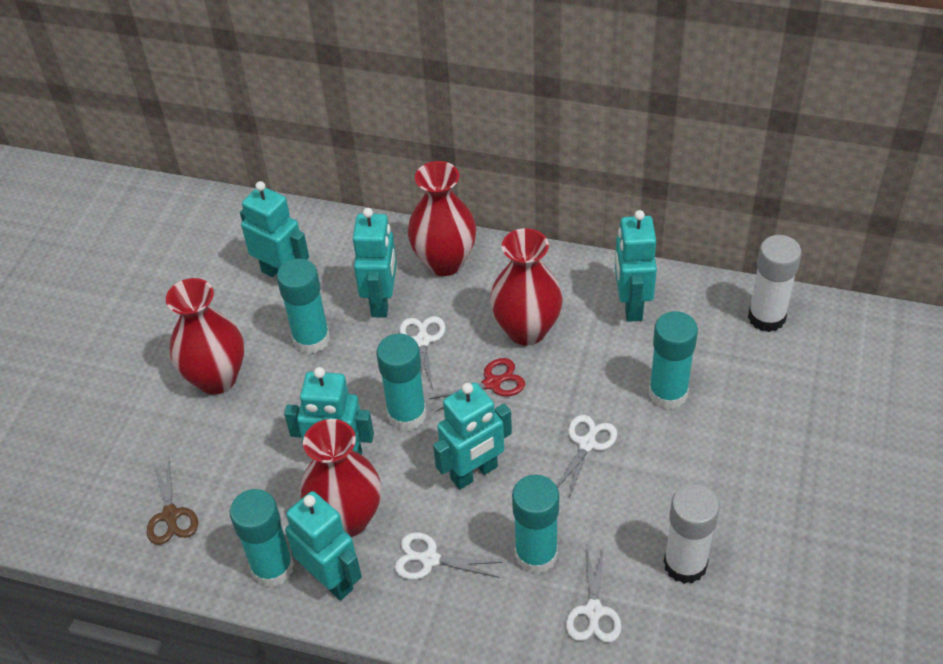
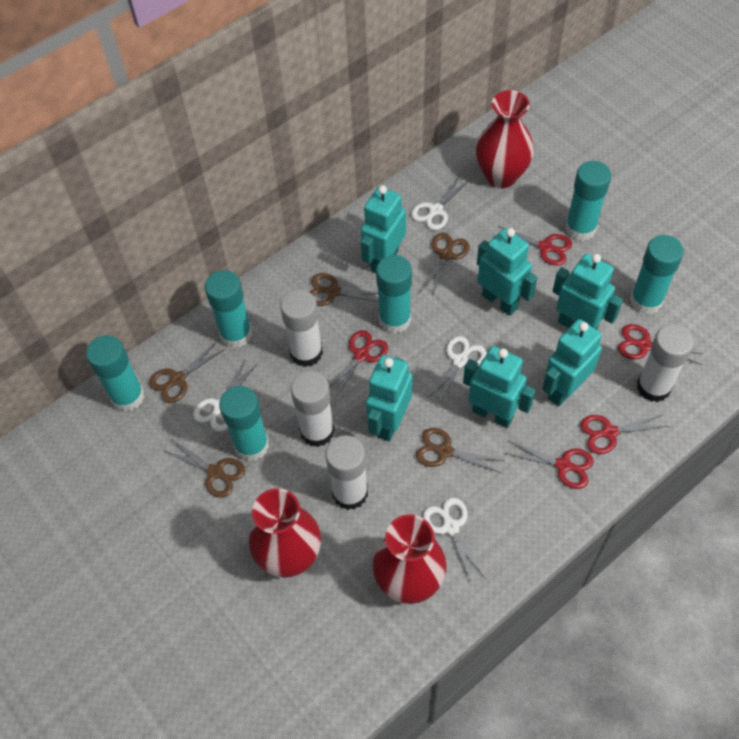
brown scissors: 1 -> 5
red scissors: 1 -> 5
red vase: 4 -> 3
turquoise glue stick: 5 -> 6
white glue stick: 2 -> 4

